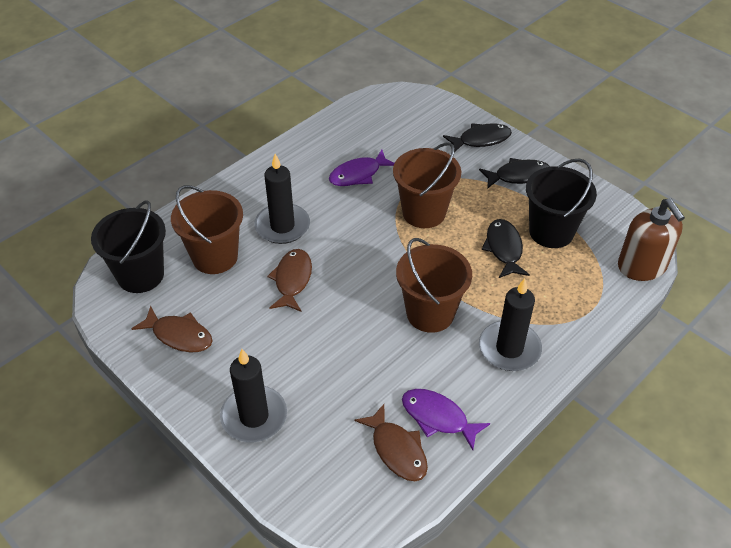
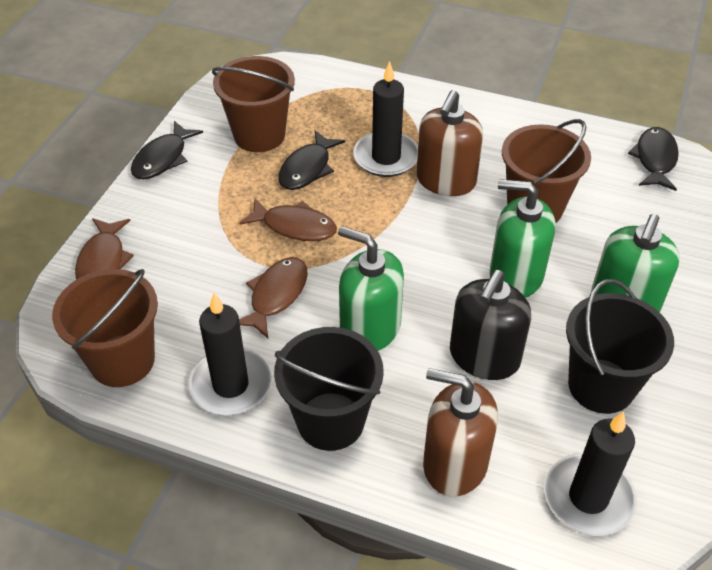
black soap dispenser: 0 -> 1
brown soap dispenser: 1 -> 2
green soap dispenser: 0 -> 3
purple fish: 2 -> 0

